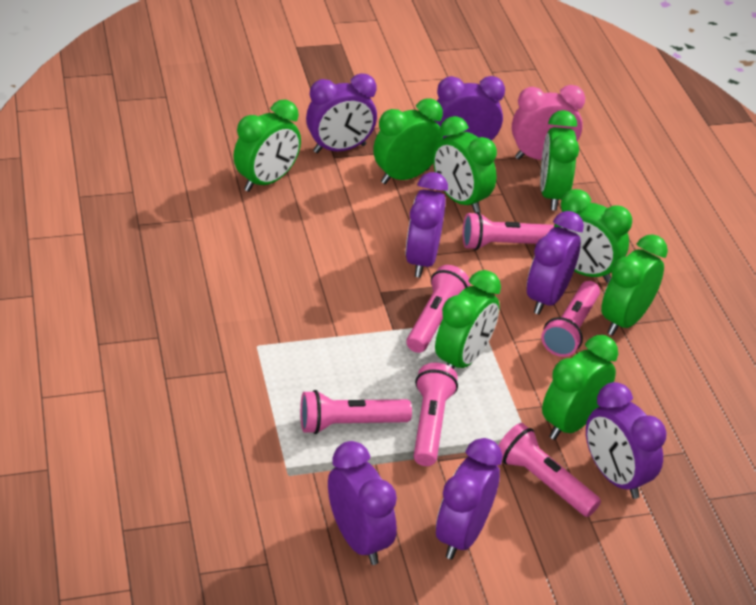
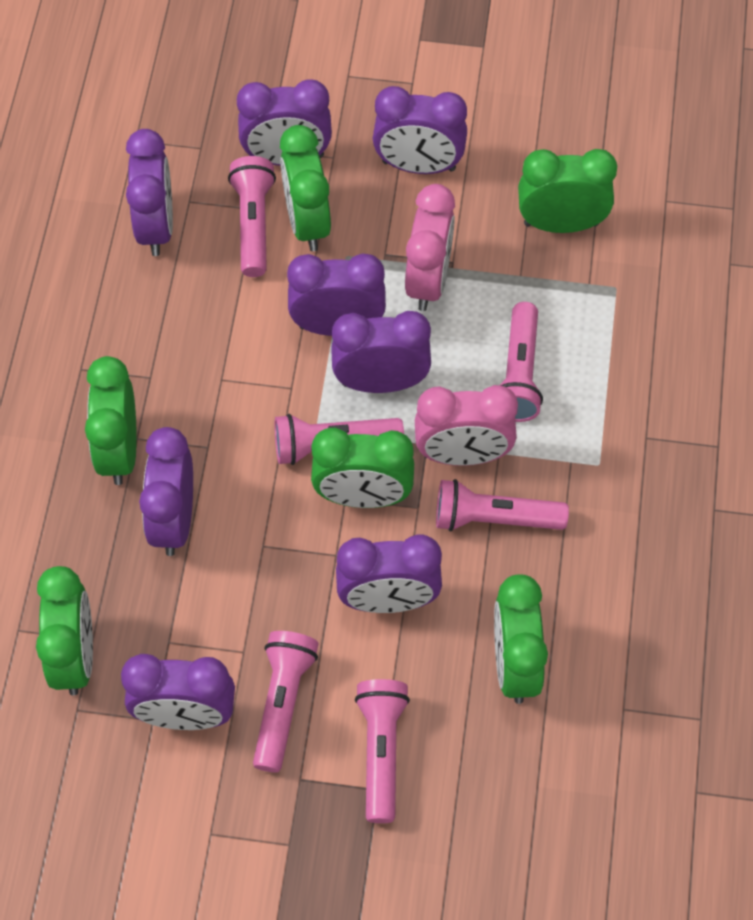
green clock: 8 -> 6
pink clock: 1 -> 2
purple clock: 7 -> 8

